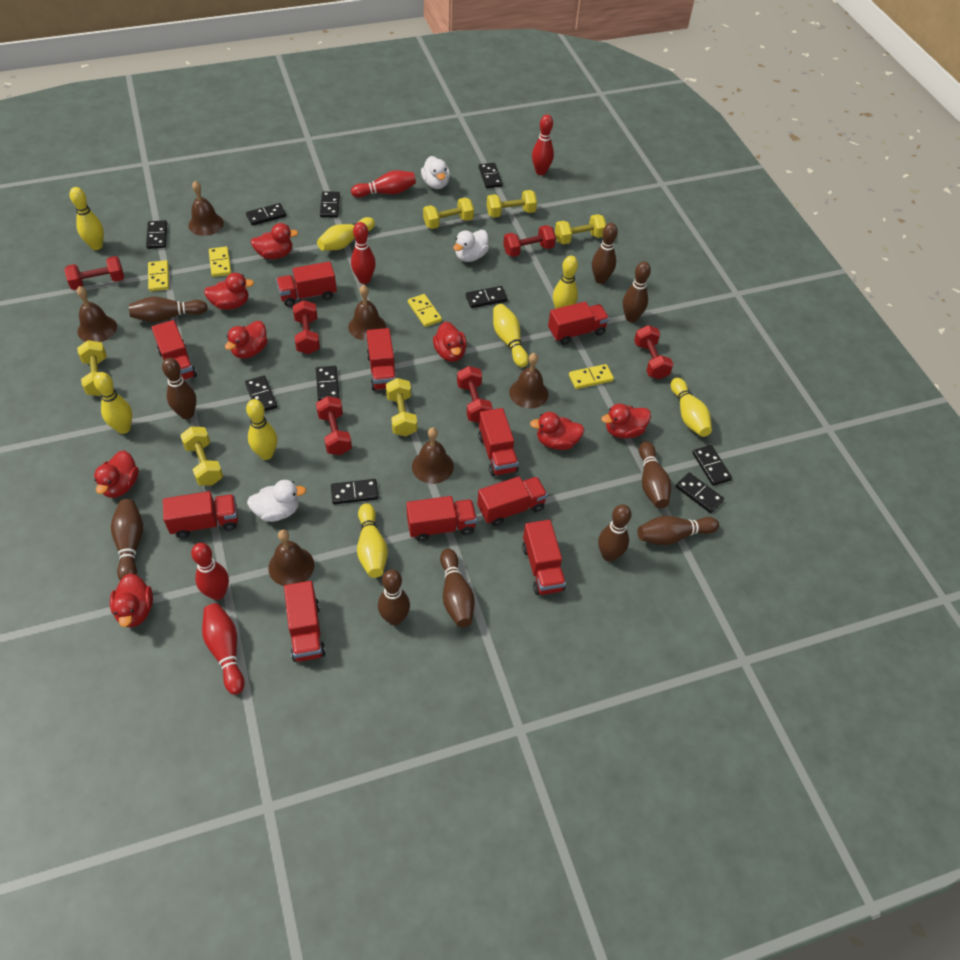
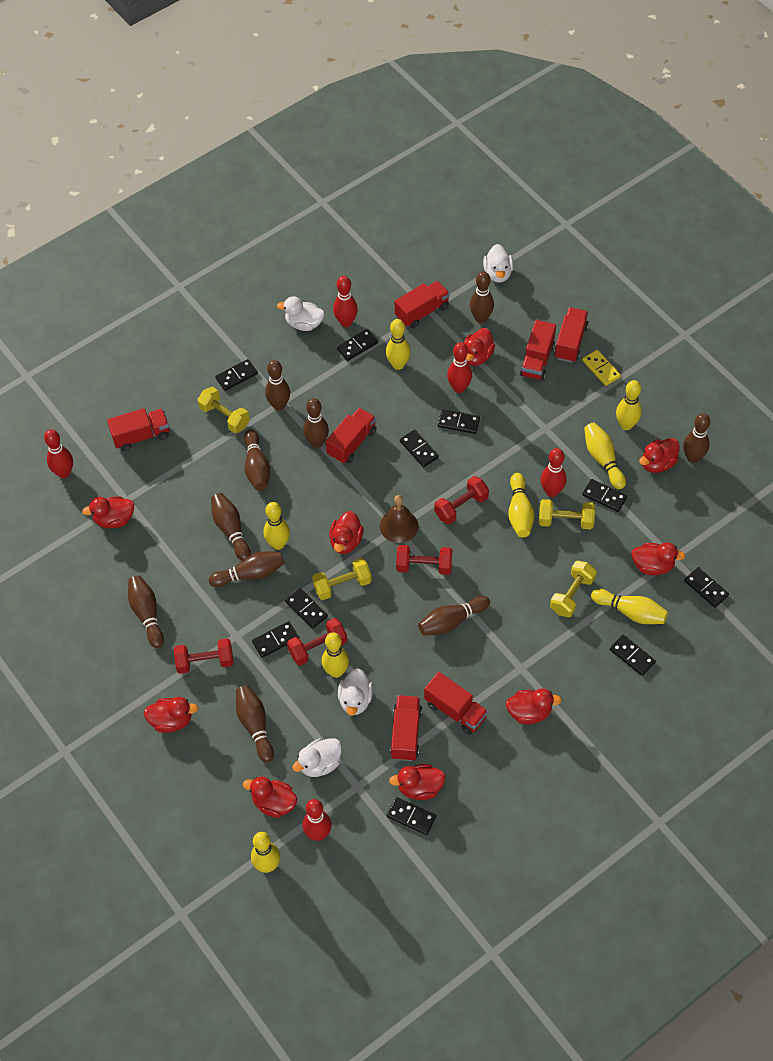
brown bell: 6 -> 1
red duck: 8 -> 9
red dumbbell: 6 -> 4
red truck: 10 -> 7
white duck: 3 -> 4
yellow domino: 4 -> 1
yellow dumbbell: 6 -> 4

